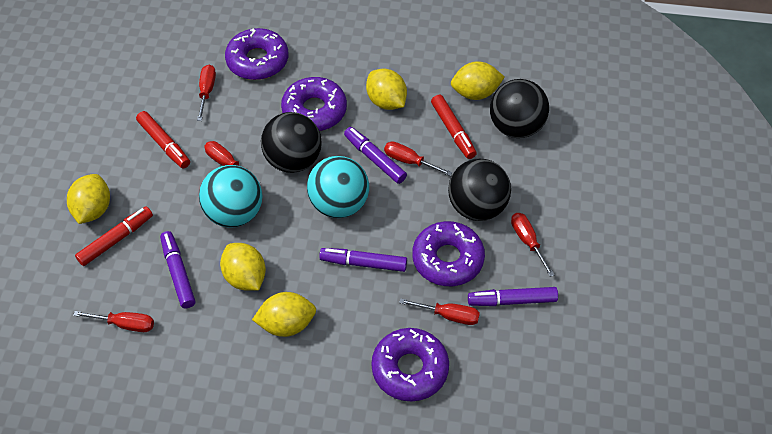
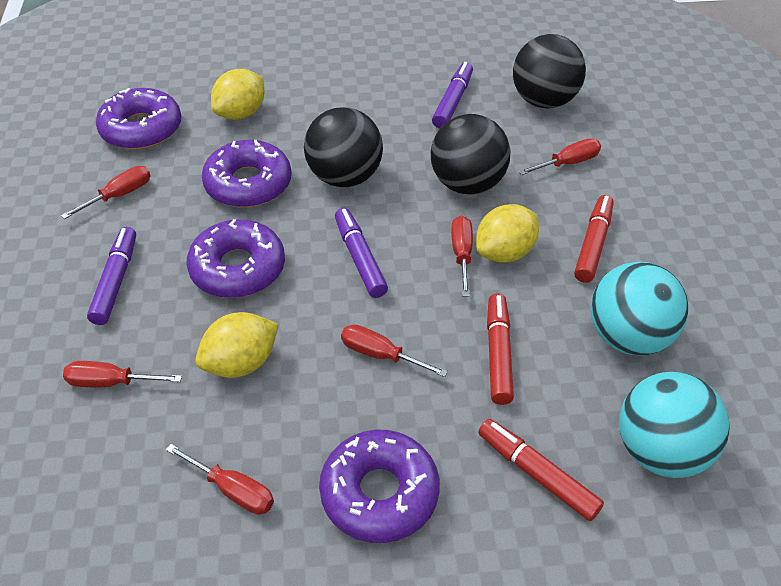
purple marker: 4 -> 3
yellow lemon: 5 -> 3

